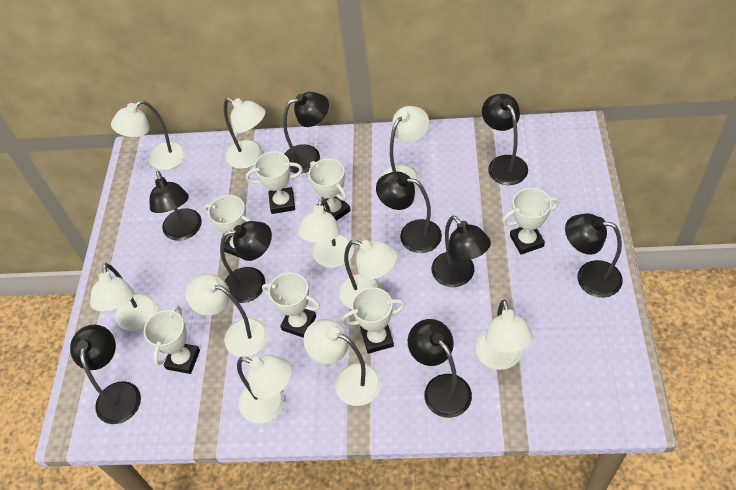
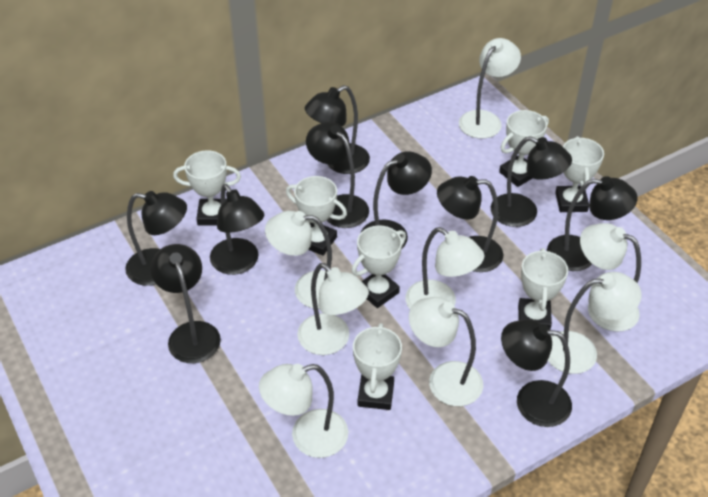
black lamp: 9 -> 10
white lamp: 10 -> 8

